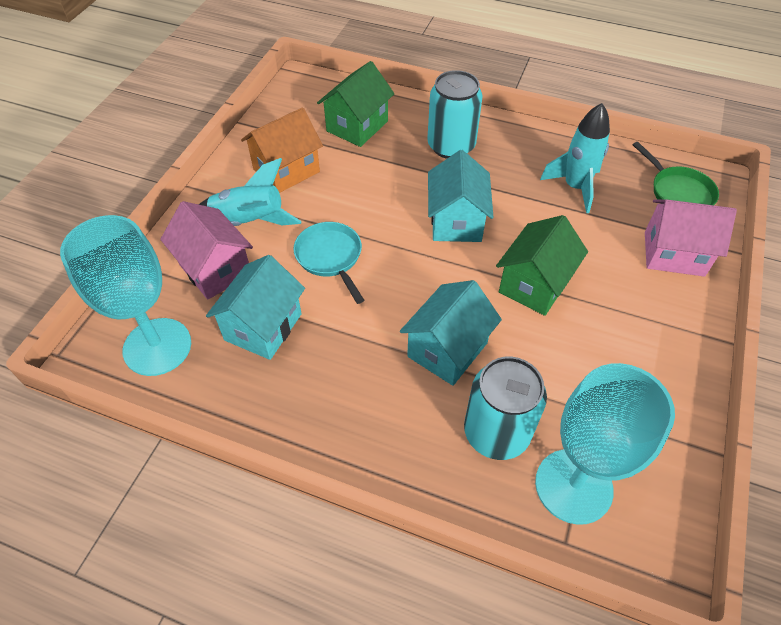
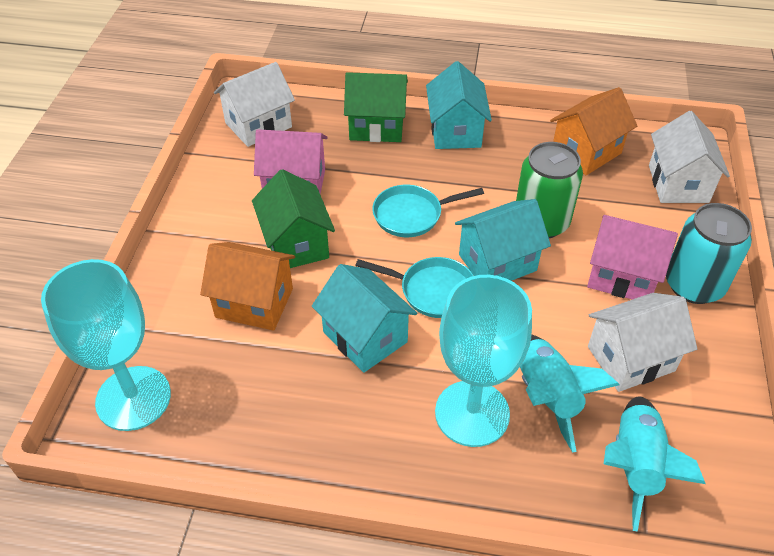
green can: 0 -> 1
green pan: 1 -> 0
orange house: 1 -> 2
turquoise can: 2 -> 1
turquoise pan: 1 -> 2
white house: 0 -> 3

